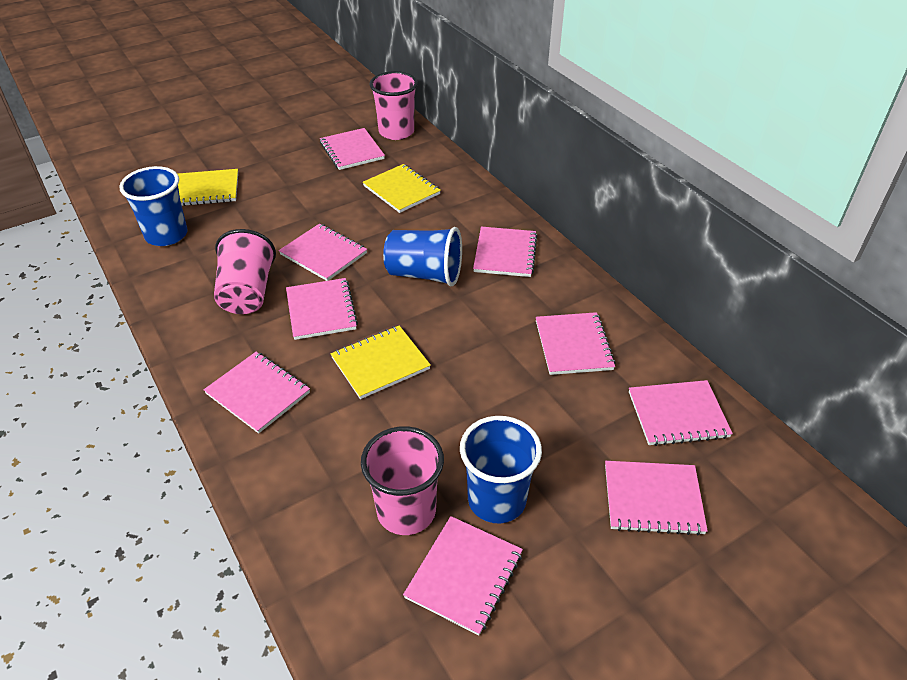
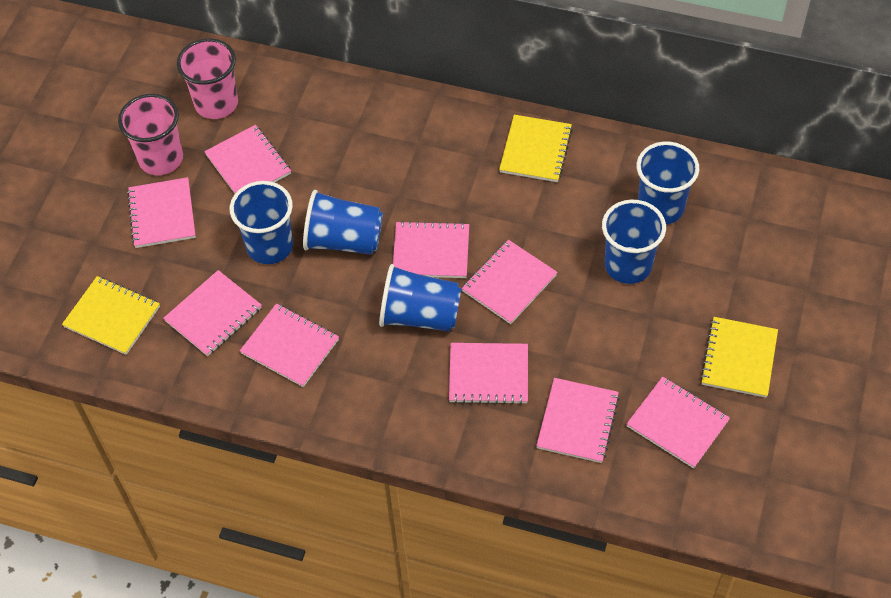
blue cup: 3 -> 5
pink cup: 3 -> 2

